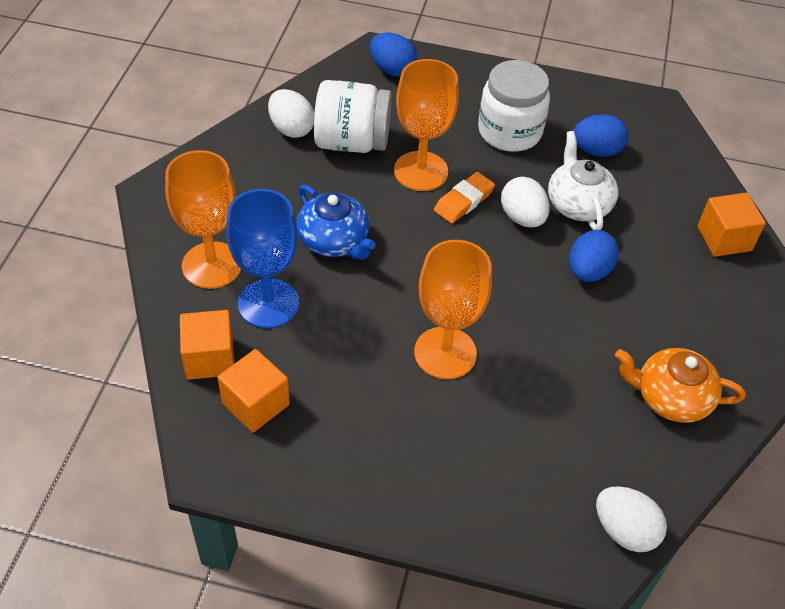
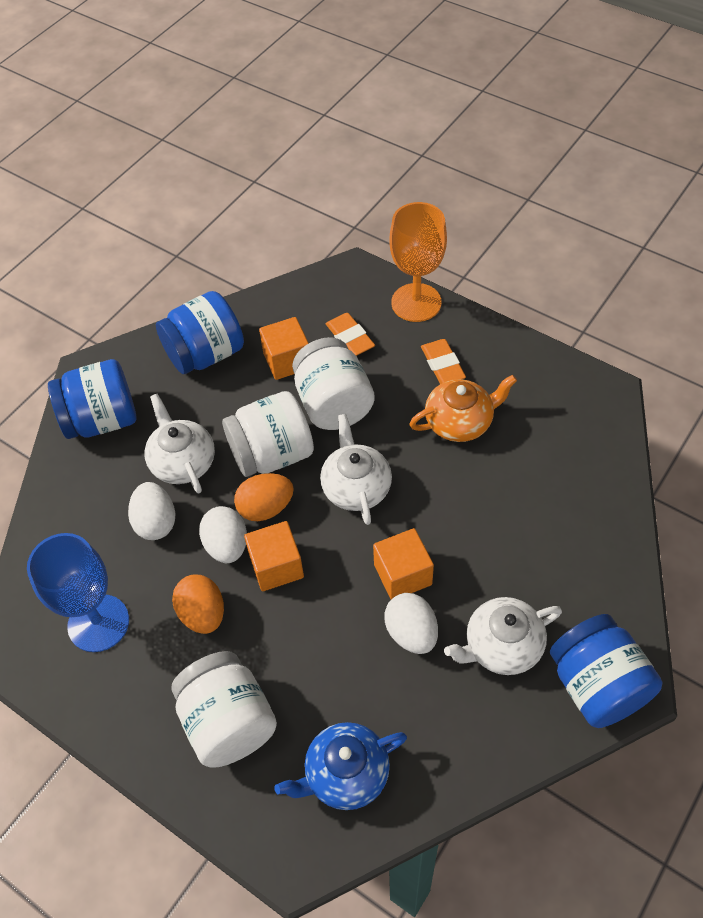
blue egg: 3 -> 0
blue jar: 0 -> 3
orange egg: 0 -> 2
orange eraser: 1 -> 2
orange goblet: 3 -> 1
white jar: 2 -> 3
white teapot: 1 -> 3

